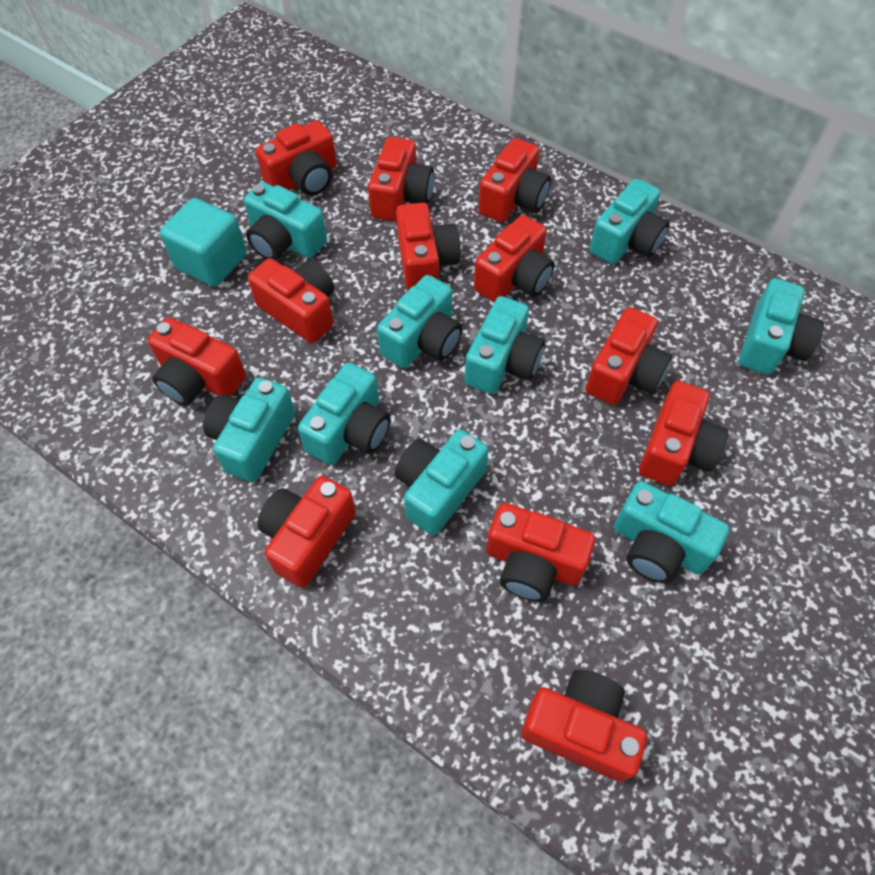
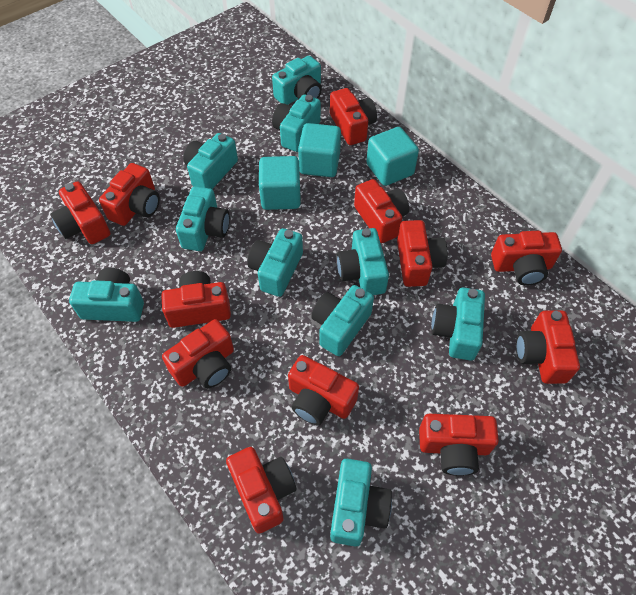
turquoise camera: 9 -> 10
turquoise cube: 1 -> 3

